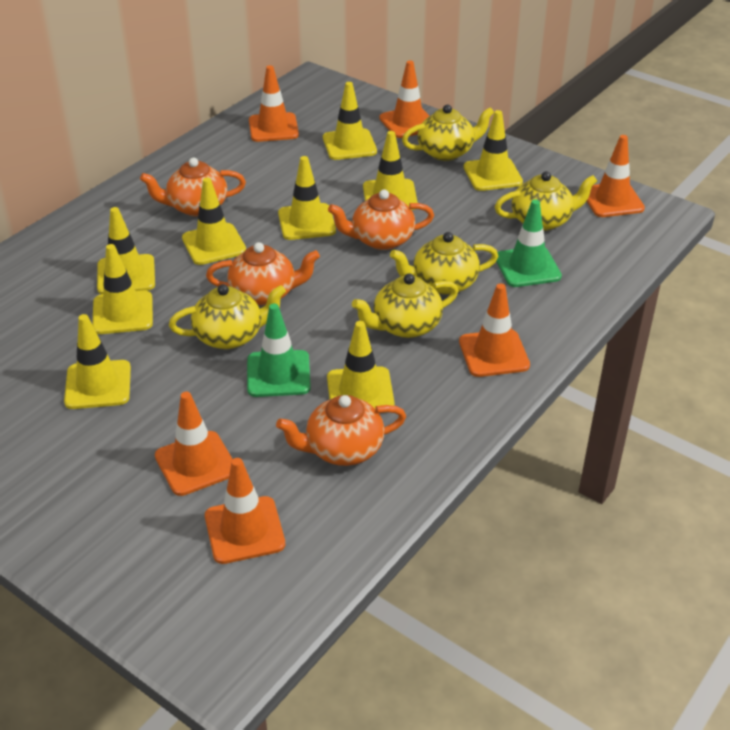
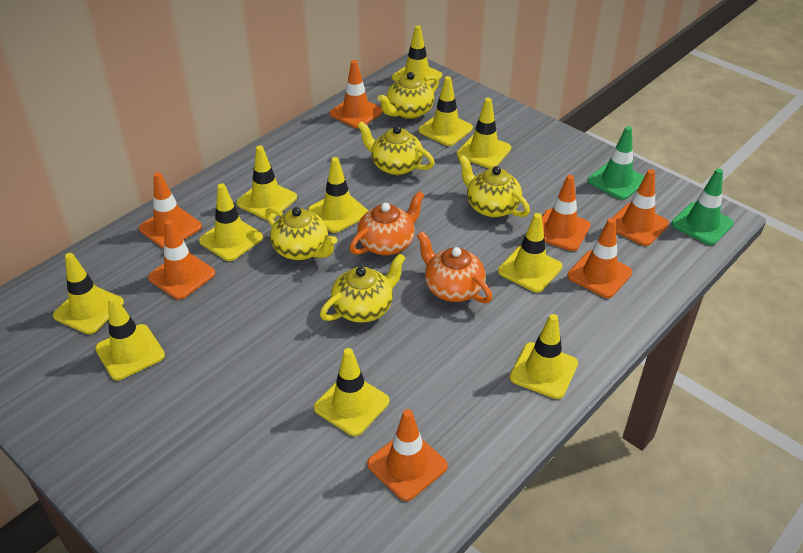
orange teapot: 4 -> 2
orange traffic cone: 6 -> 7
yellow traffic cone: 9 -> 11

